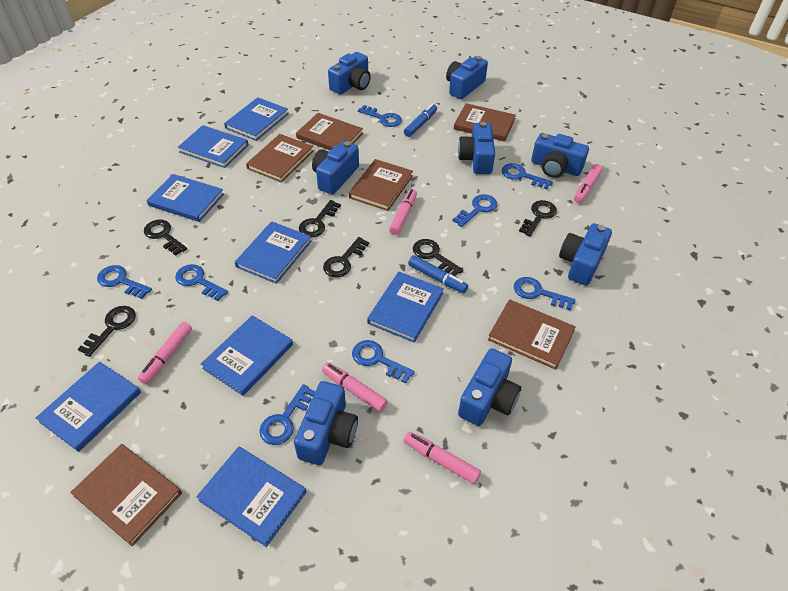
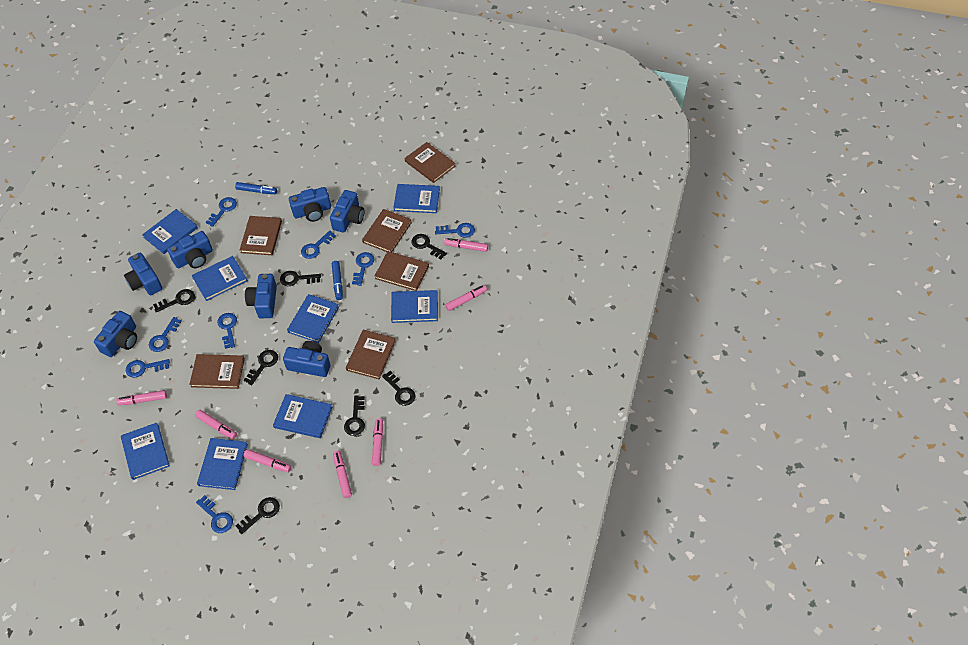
black key: 6 -> 7
blue camera: 8 -> 7
pink marker: 5 -> 7

